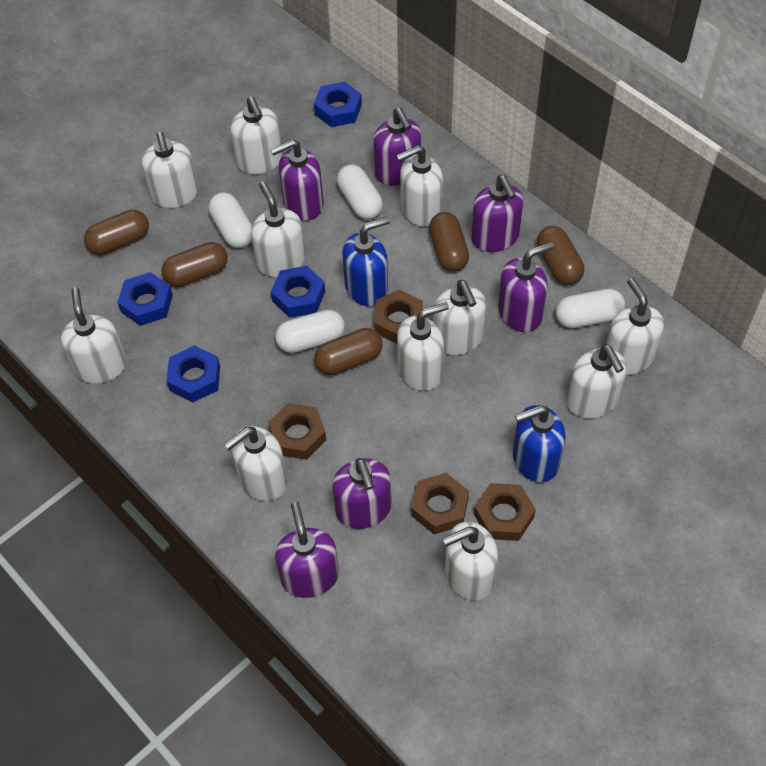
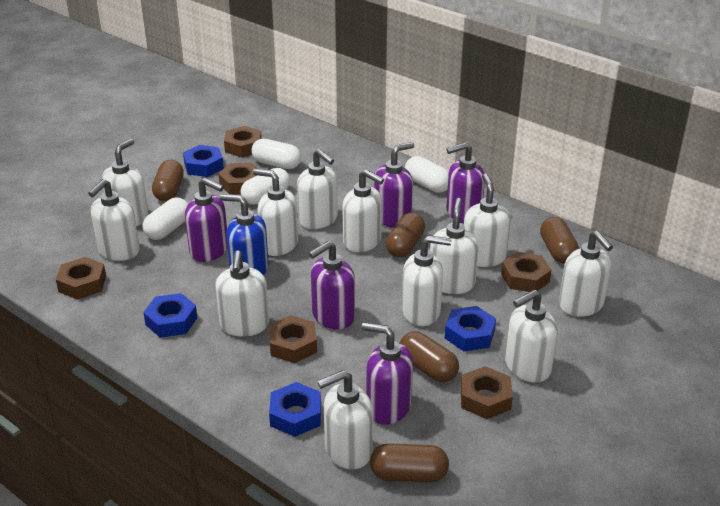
blue soap dispenser: 2 -> 1
brown nut: 4 -> 6
purple soap dispenser: 6 -> 5
white soap dispenser: 11 -> 12

